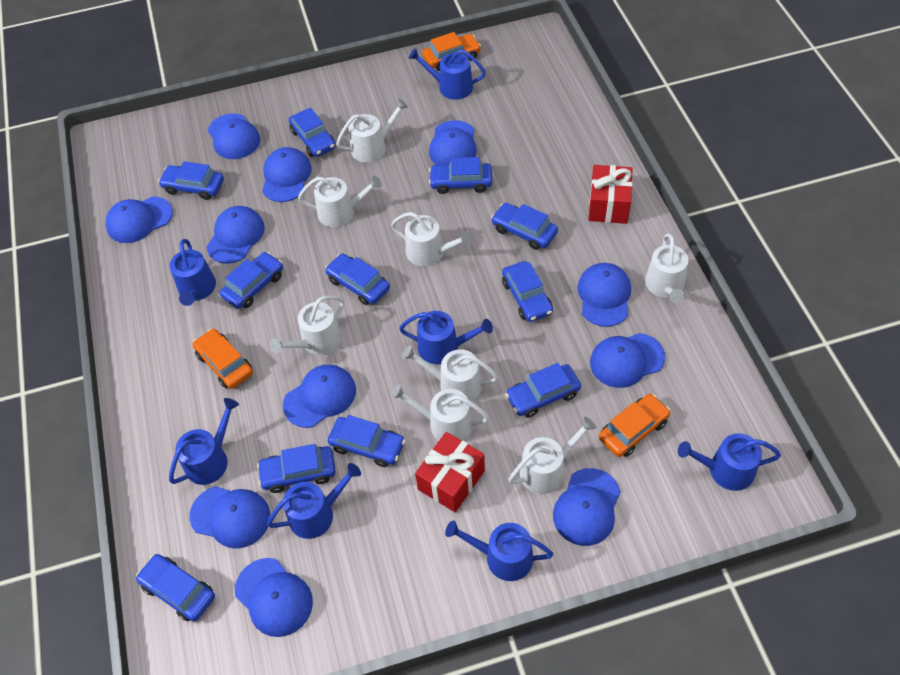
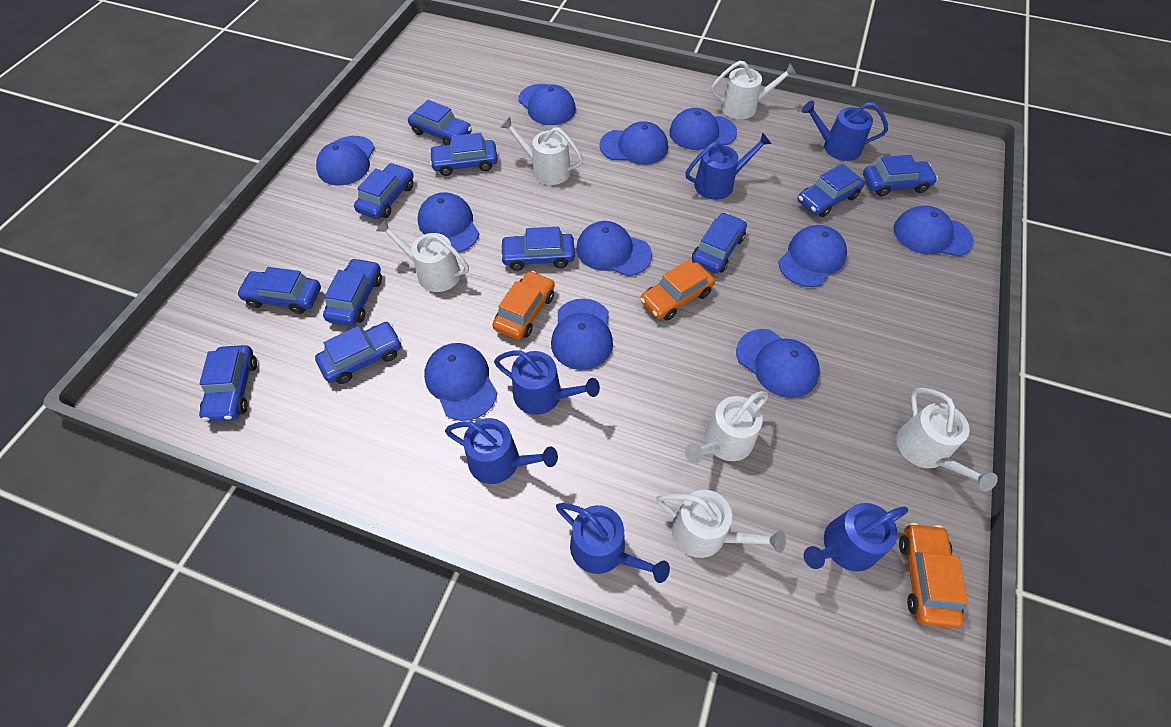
blue watering can: 7 -> 6
red gift: 2 -> 0
white watering can: 8 -> 6

